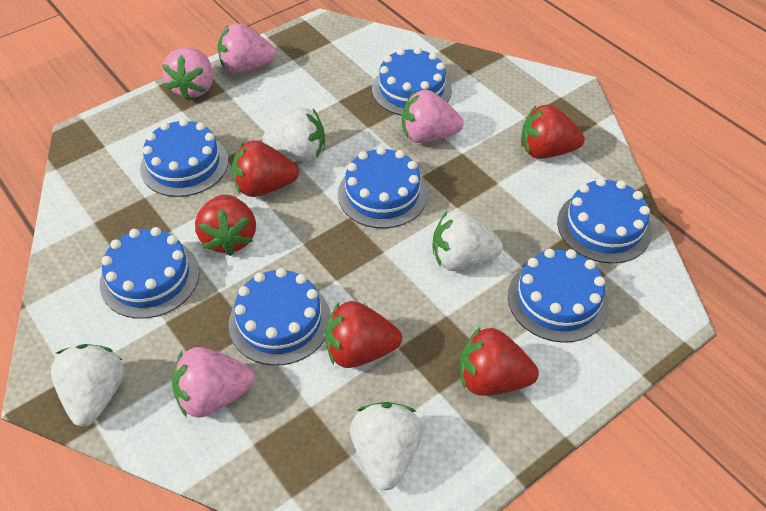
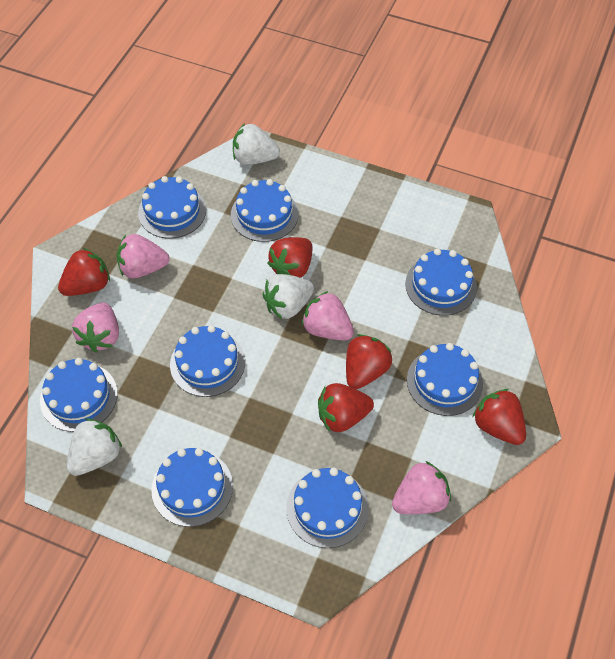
blue cake: 7 -> 8
white strawberry: 4 -> 3

